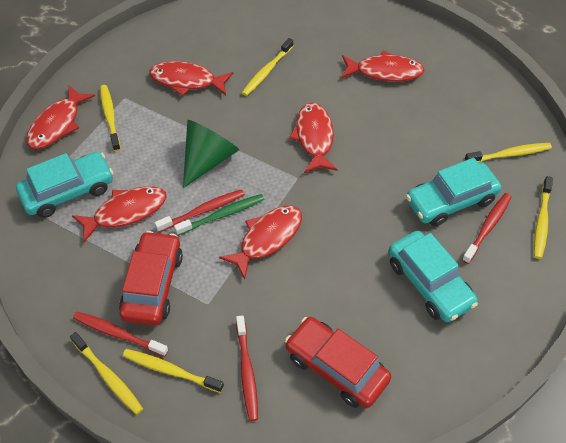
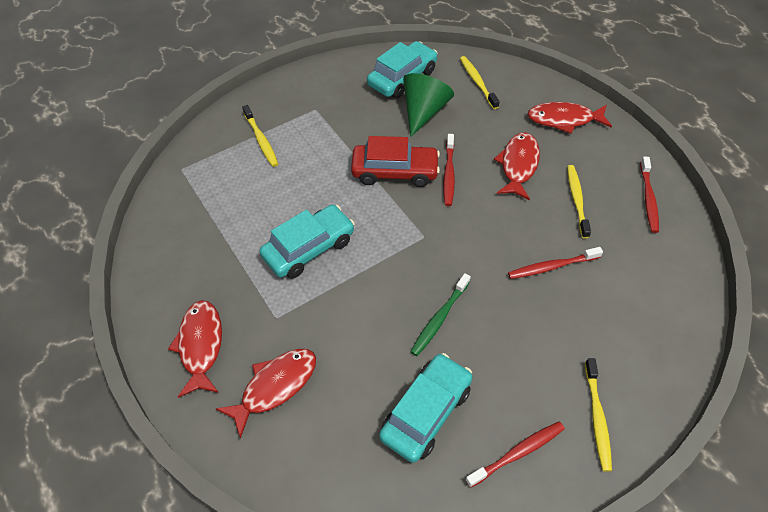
red car: 2 -> 1
red fish: 6 -> 4
yellow toothbrush: 6 -> 4

